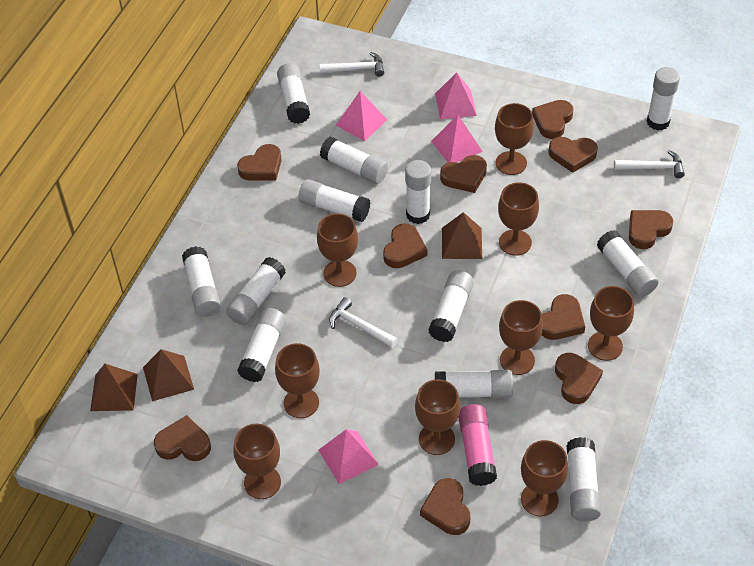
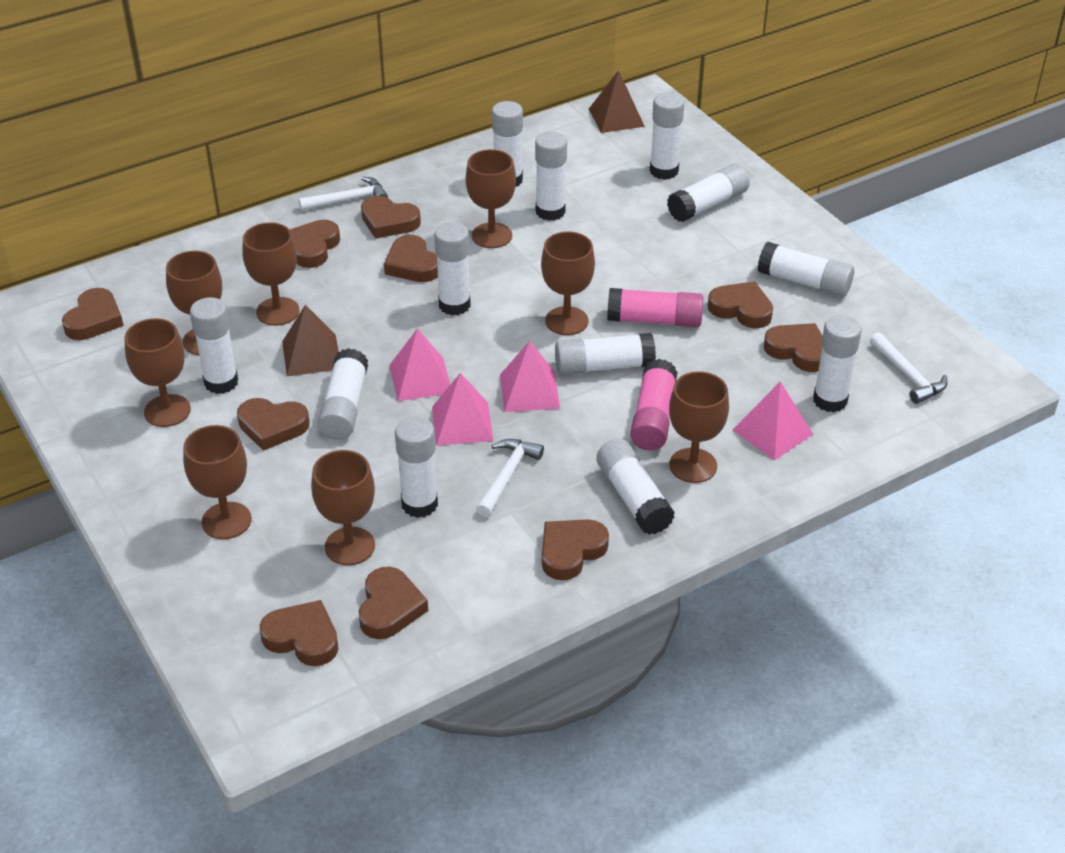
brown goblet: 9 -> 8
brown pyramid: 3 -> 2
pink glue stick: 1 -> 2

